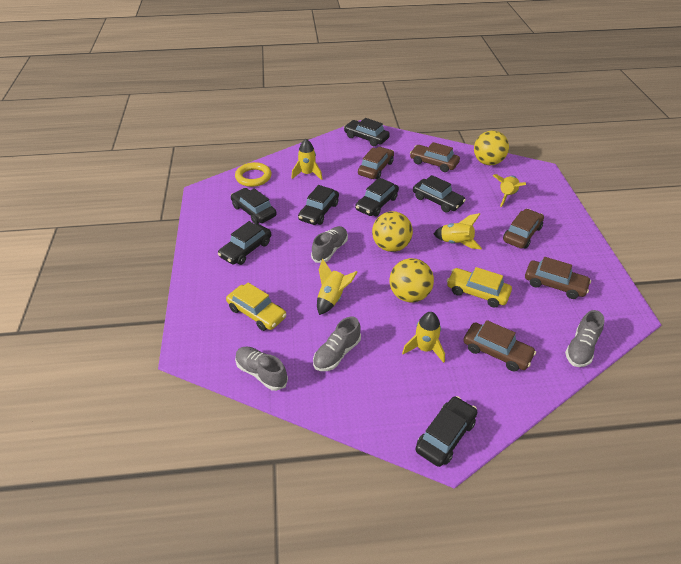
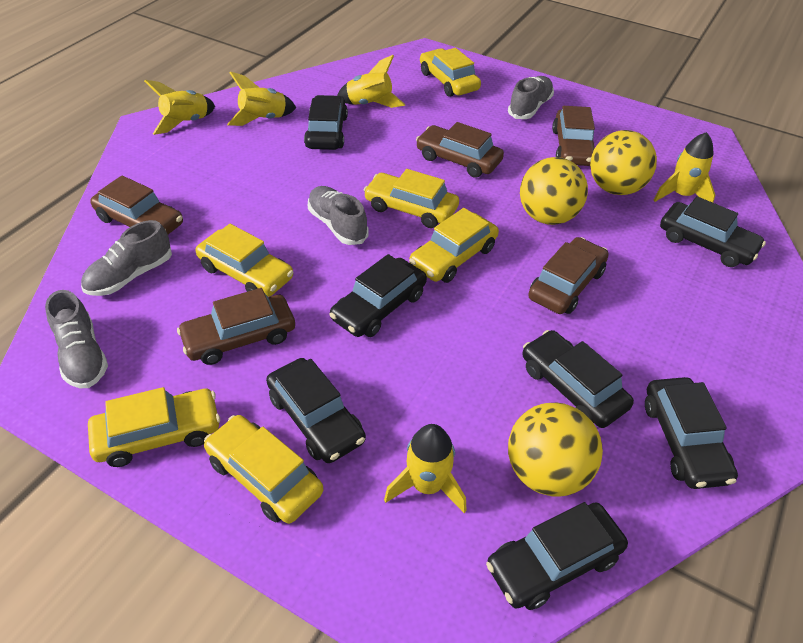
yellow car: 2 -> 6
yellow ring: 1 -> 0

